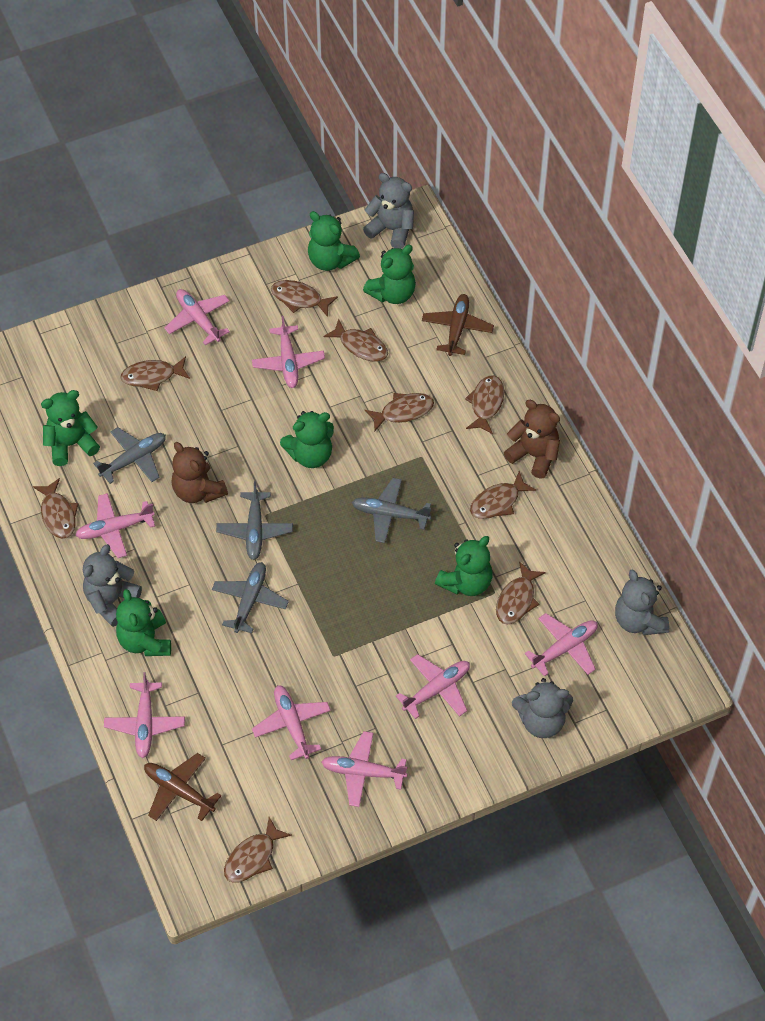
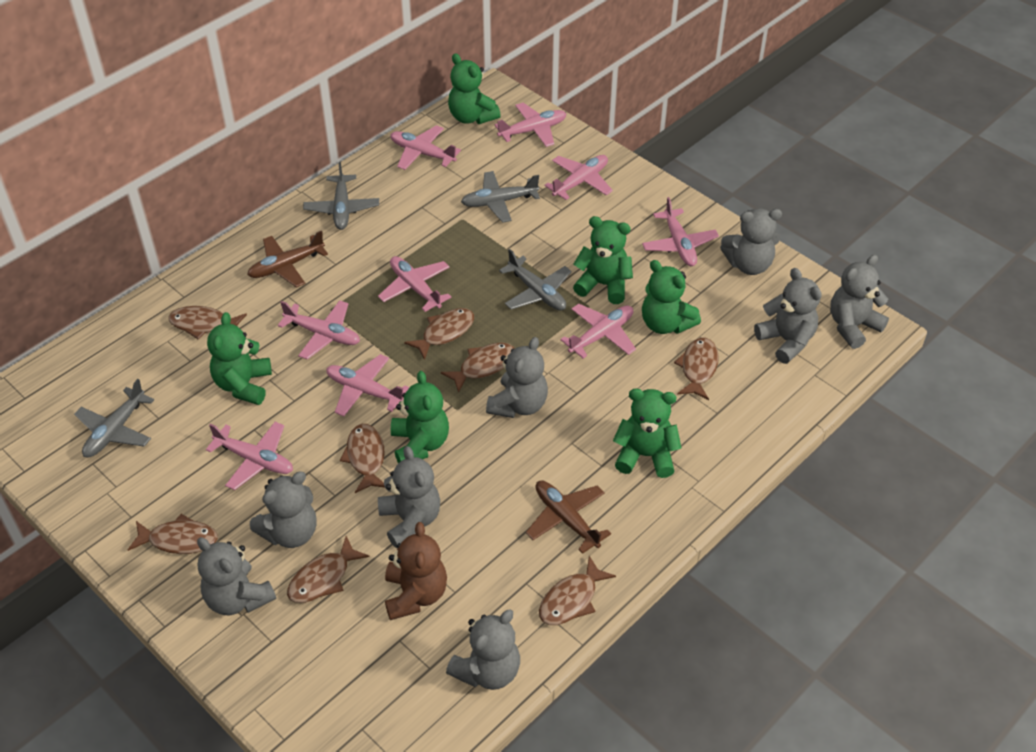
brown fish: 9 -> 8
brown teddy bear: 2 -> 1
grey teddy bear: 4 -> 8
pink plane: 8 -> 9

